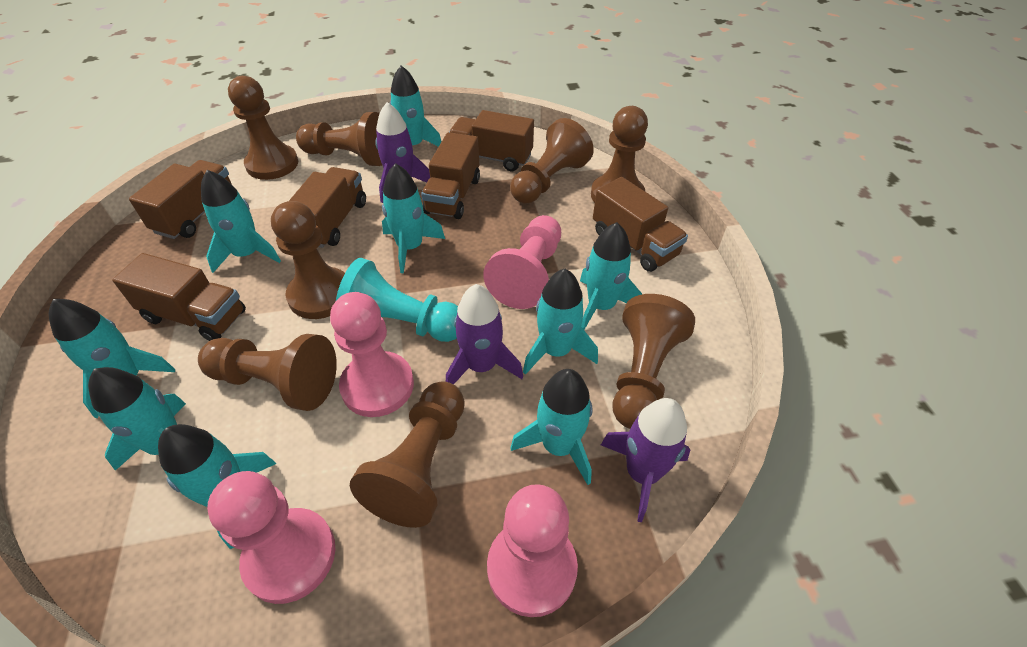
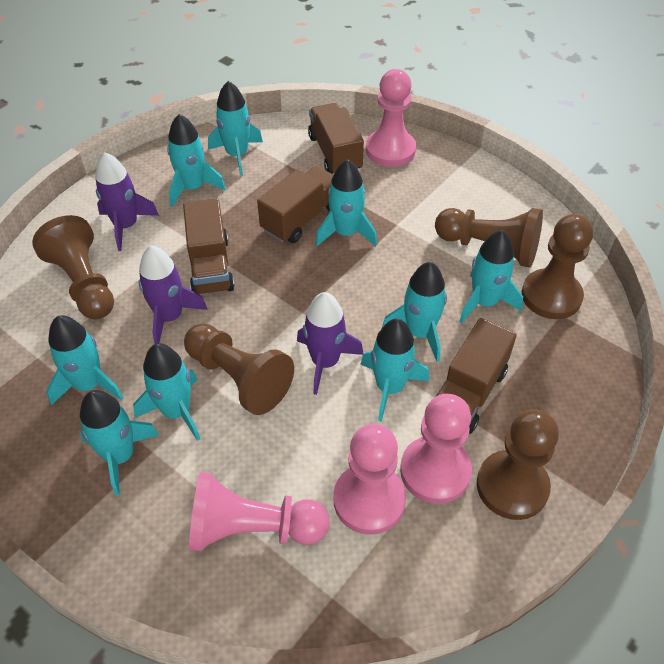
brown pawn: 8 -> 5
brown truck: 6 -> 4
turquoise pawn: 1 -> 0

